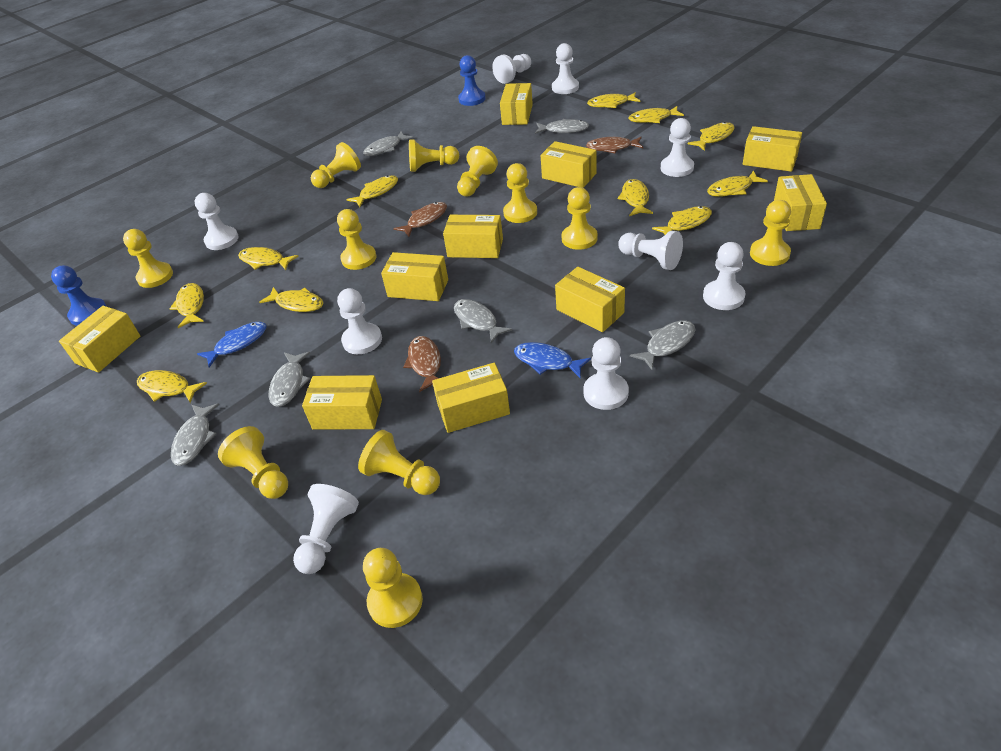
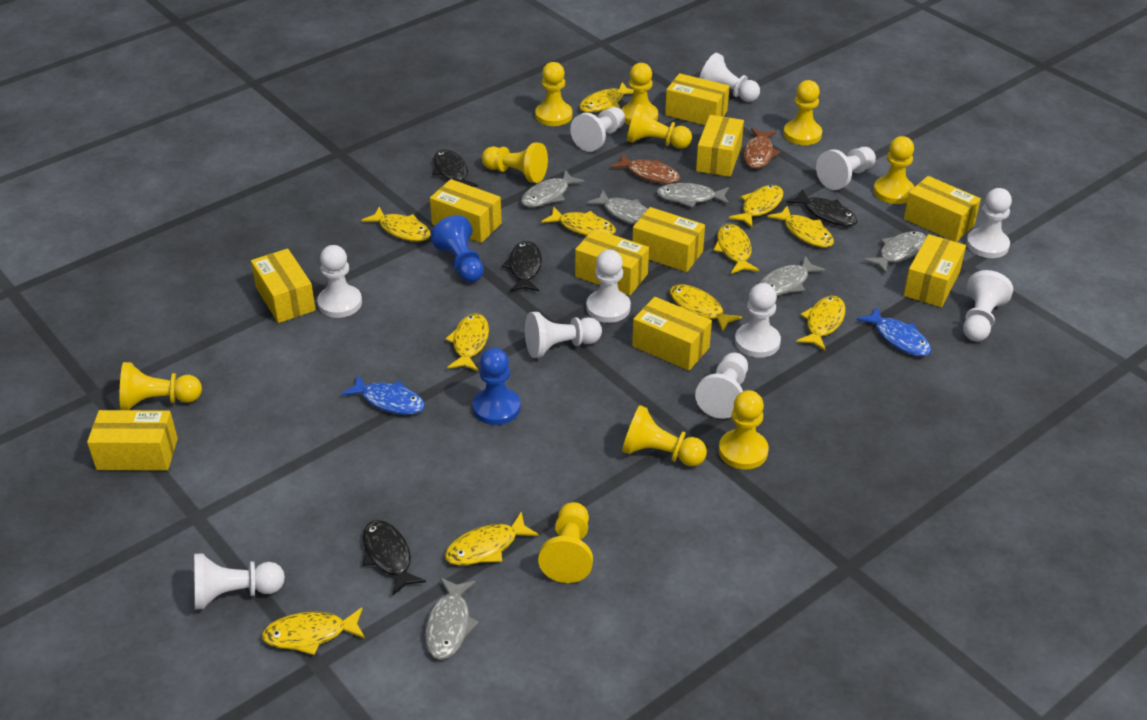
black fish: 0 -> 4
brown fish: 3 -> 2
white pawn: 9 -> 11
yellow pawn: 11 -> 10

